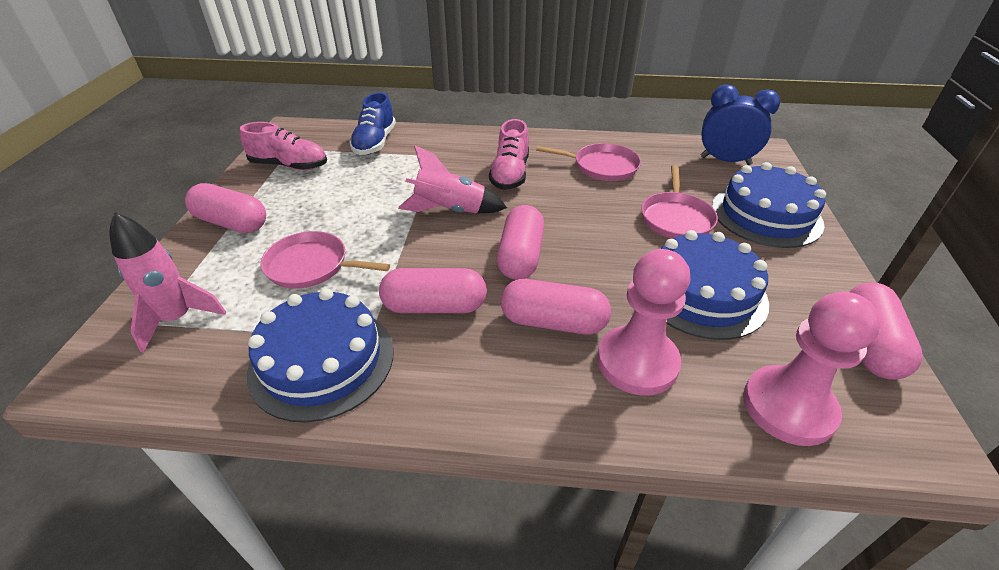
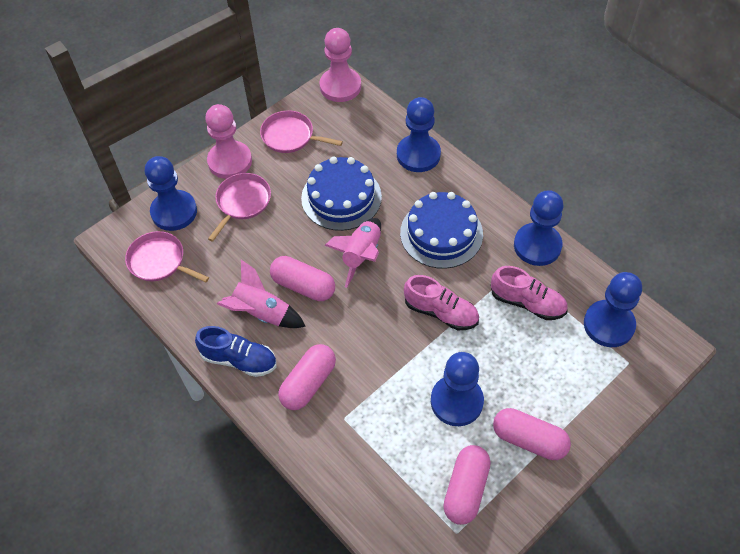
blue cake: 3 -> 2
blue clock: 1 -> 0
blue pawn: 0 -> 5
pink capsule: 5 -> 4

